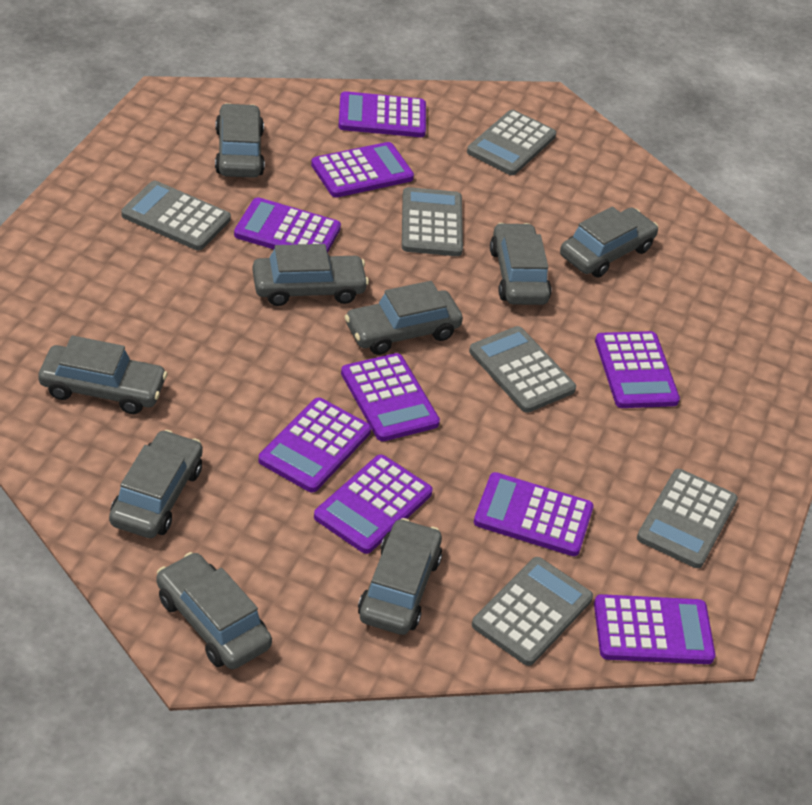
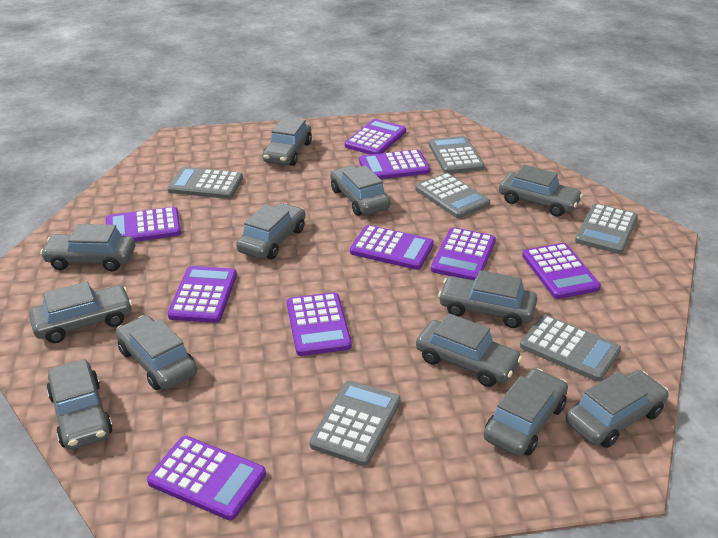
grey car: 9 -> 12

